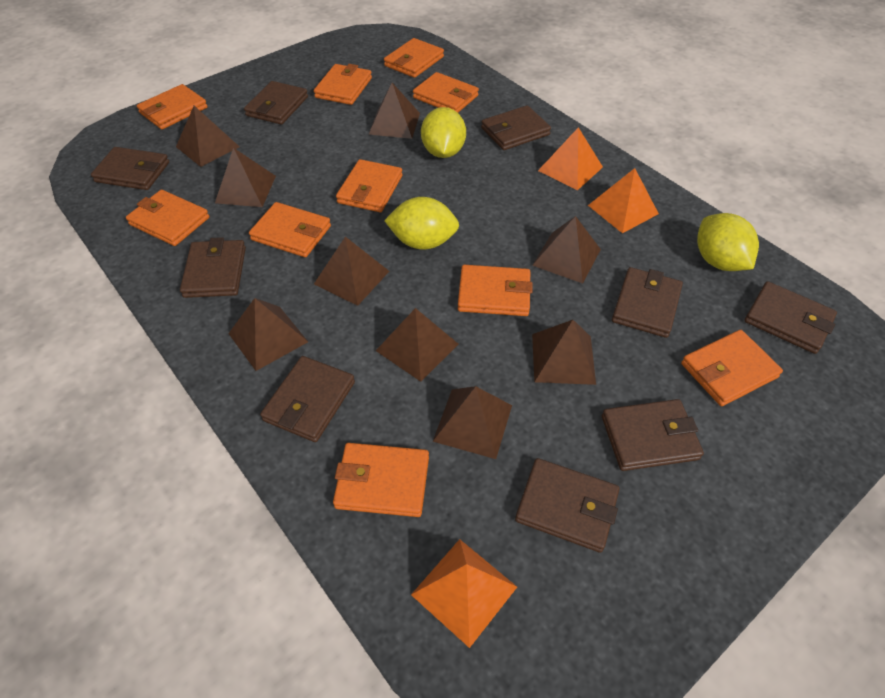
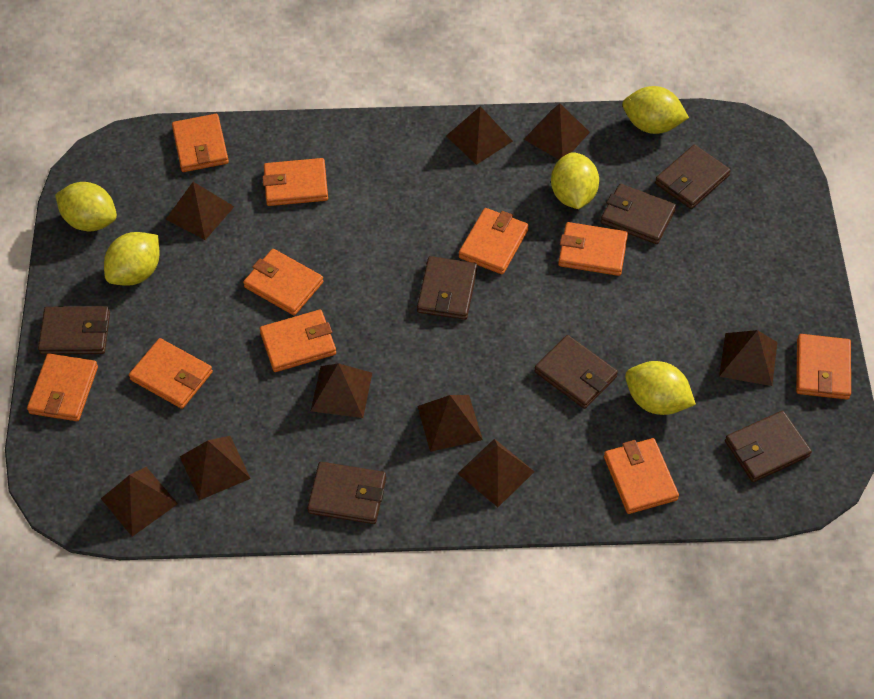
brown wallet: 9 -> 7
orange pyramid: 3 -> 0
yellow lemon: 3 -> 5

